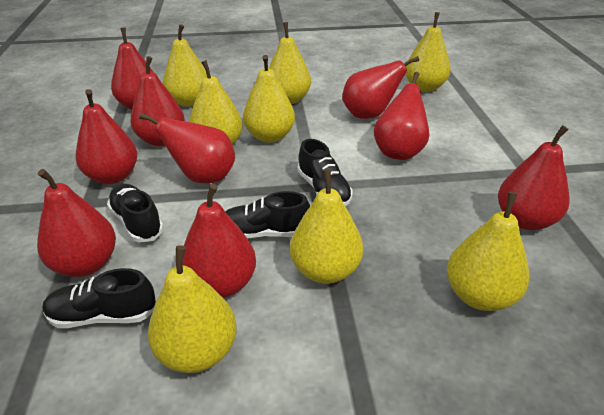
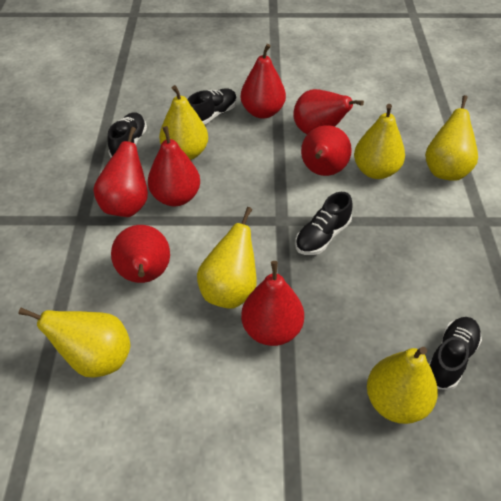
red pear: 9 -> 7
yellow pear: 8 -> 6

